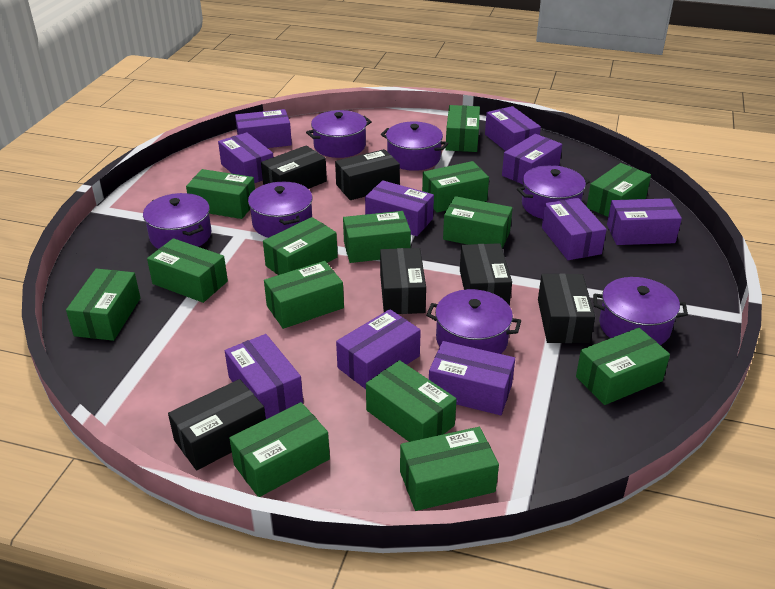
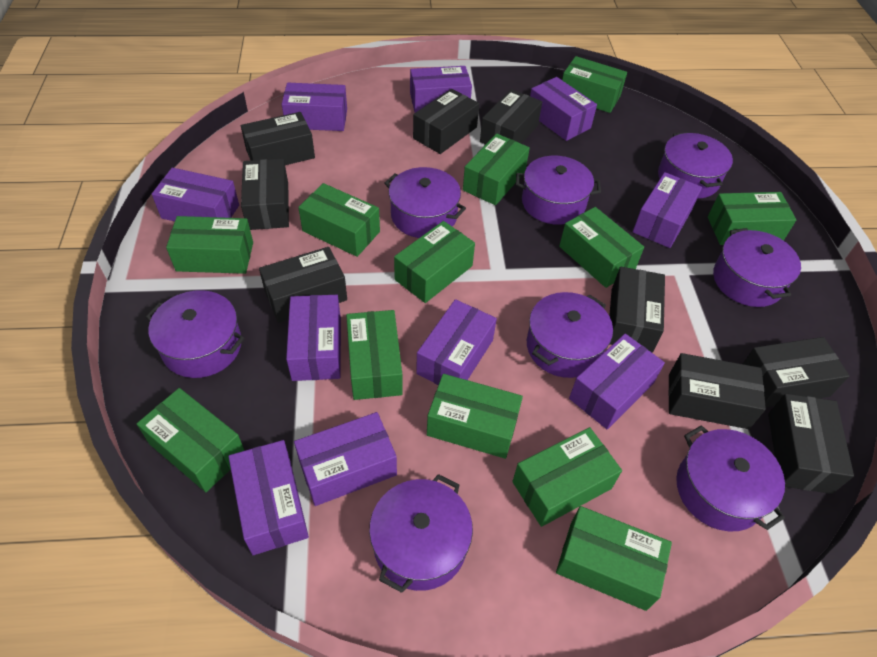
black box: 6 -> 9
green box: 14 -> 12
purple pot: 7 -> 8

